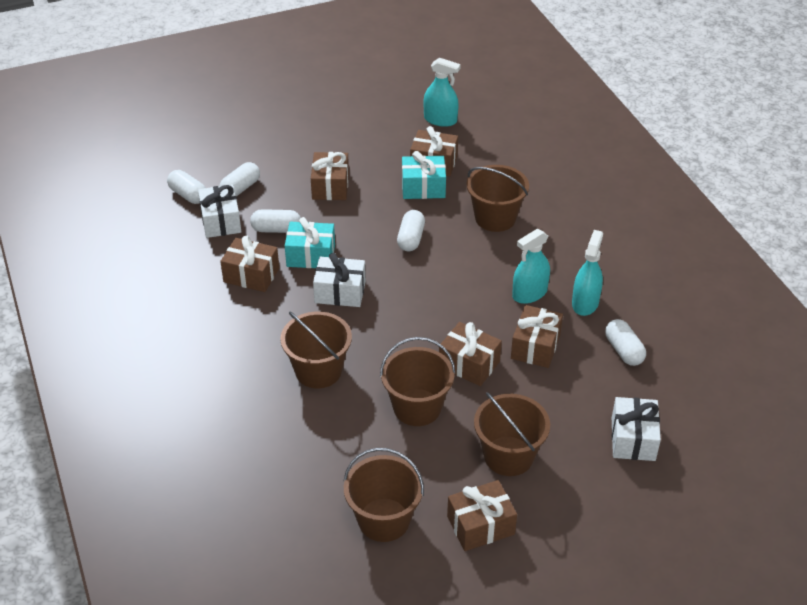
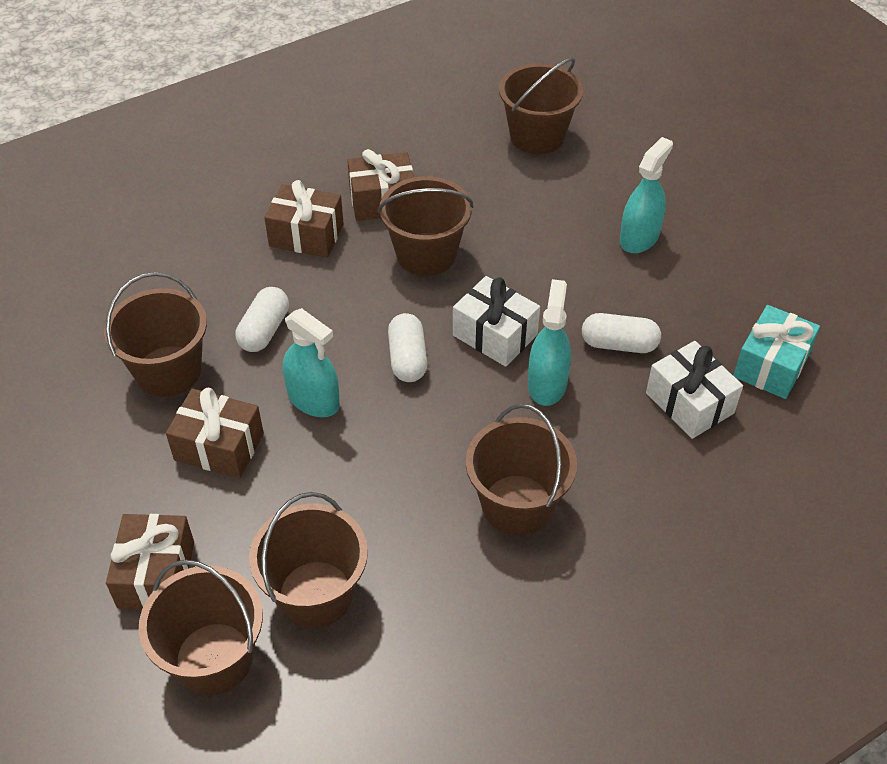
brown bucket: 5 -> 6
brown gift: 6 -> 4
turquoise gift: 2 -> 1
white capsule: 5 -> 3
white gift: 3 -> 2

